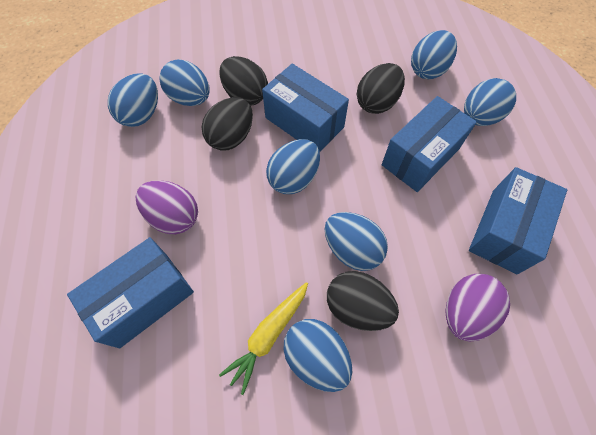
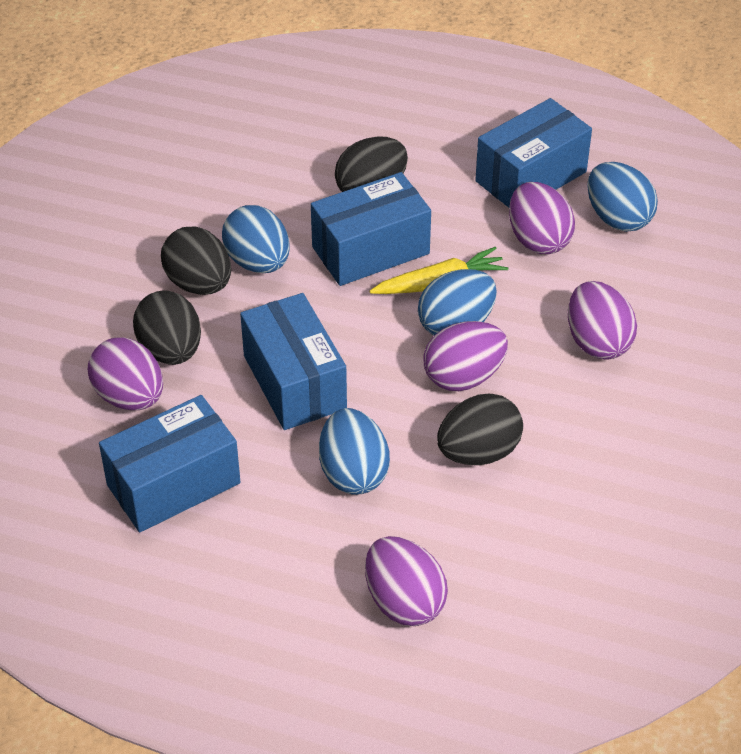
blue egg: 7 -> 4
purple egg: 2 -> 5

